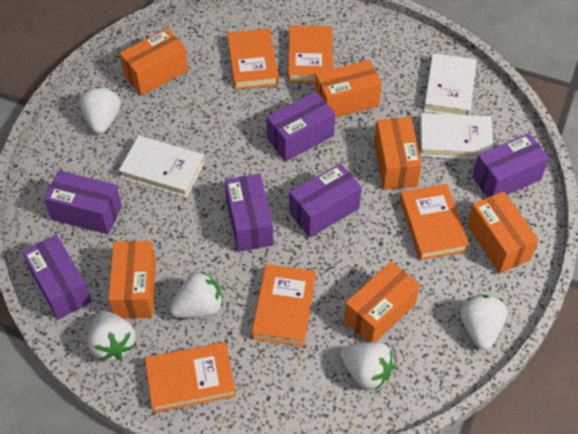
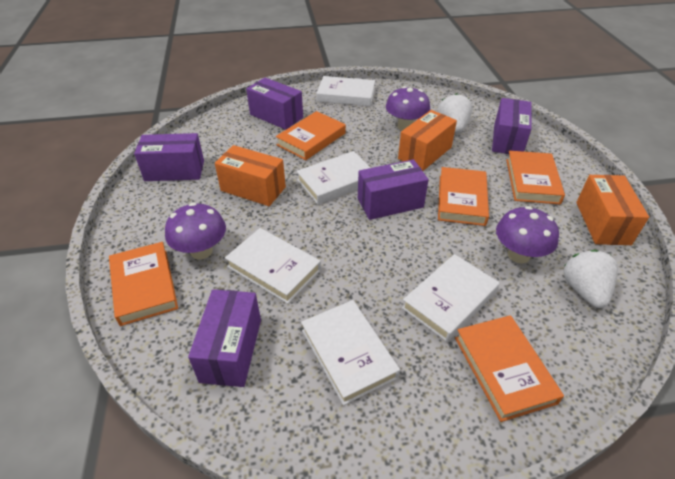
orange box: 6 -> 3
purple box: 6 -> 5
purple mushroom: 0 -> 3
white book: 3 -> 5
white strawberry: 5 -> 2

